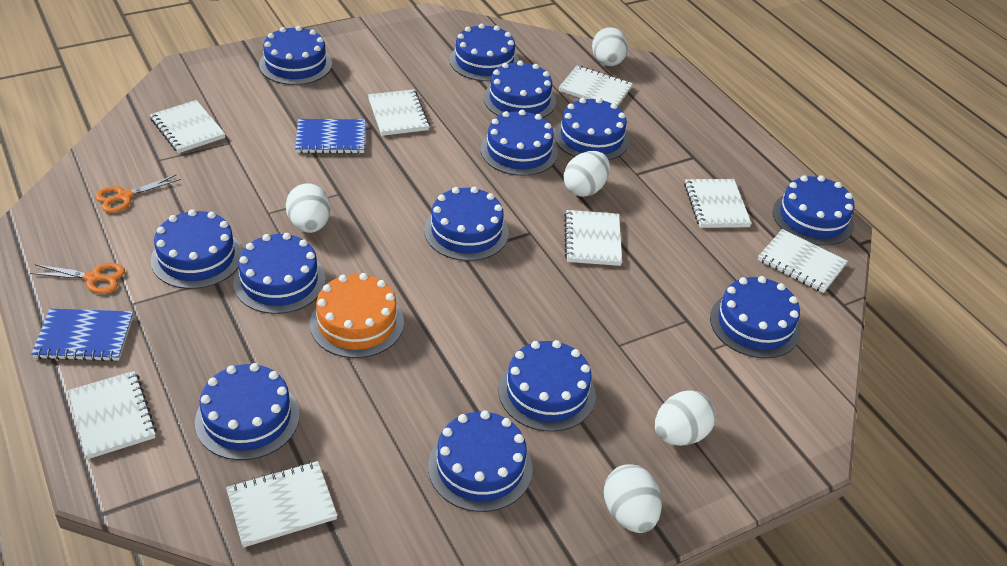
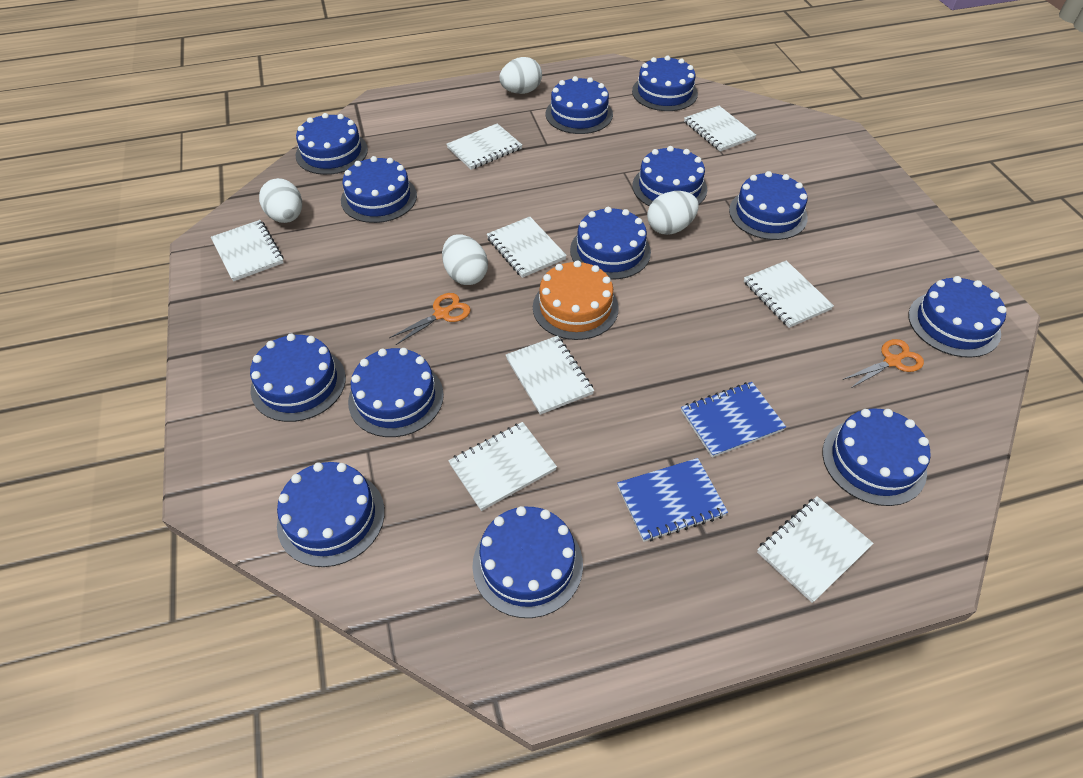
white egg: 5 -> 4

